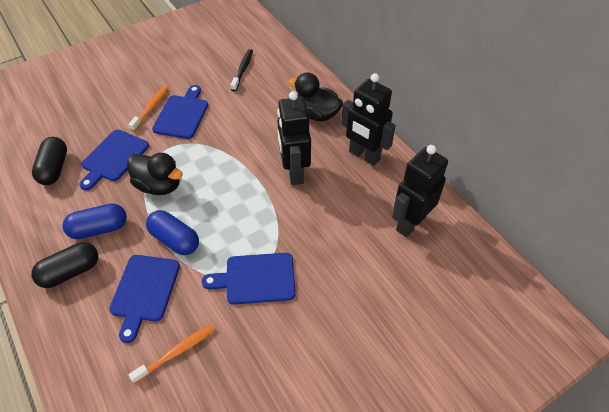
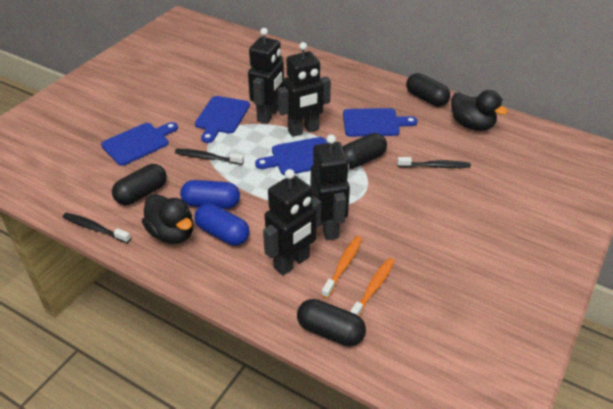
black capsule: 2 -> 4
black robot: 3 -> 4
black toothbrush: 1 -> 3

